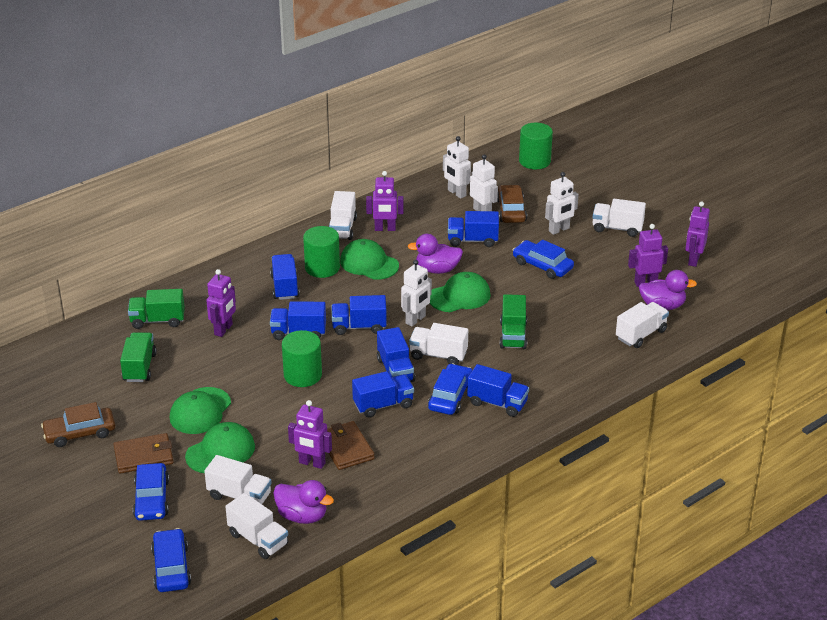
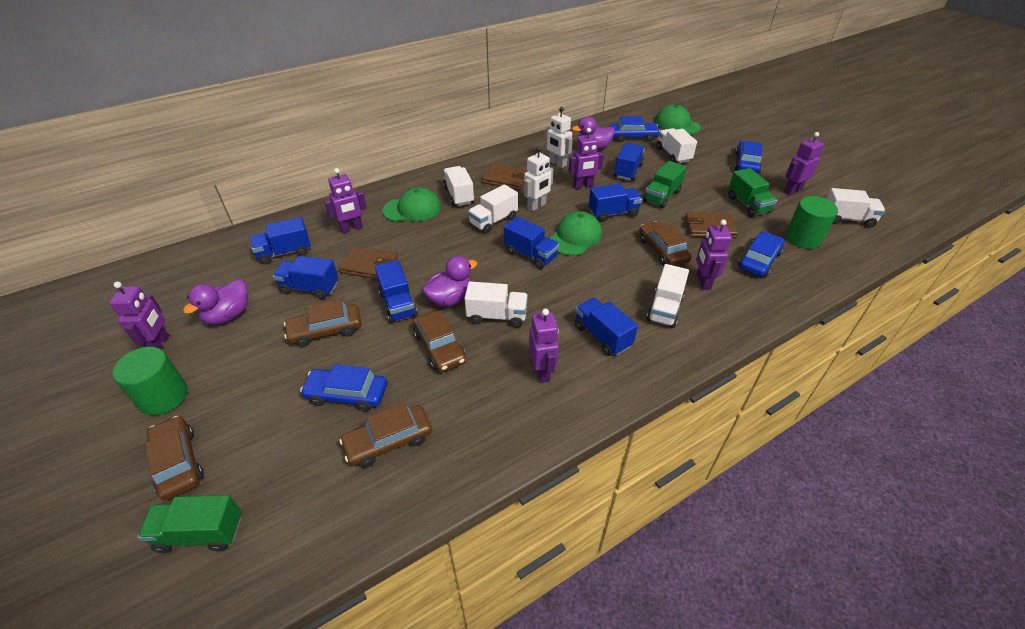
brown car: 2 -> 5
brown wallet: 2 -> 3
green cap: 4 -> 3
green cylinder: 3 -> 2
purple robot: 5 -> 6
white robot: 4 -> 2

